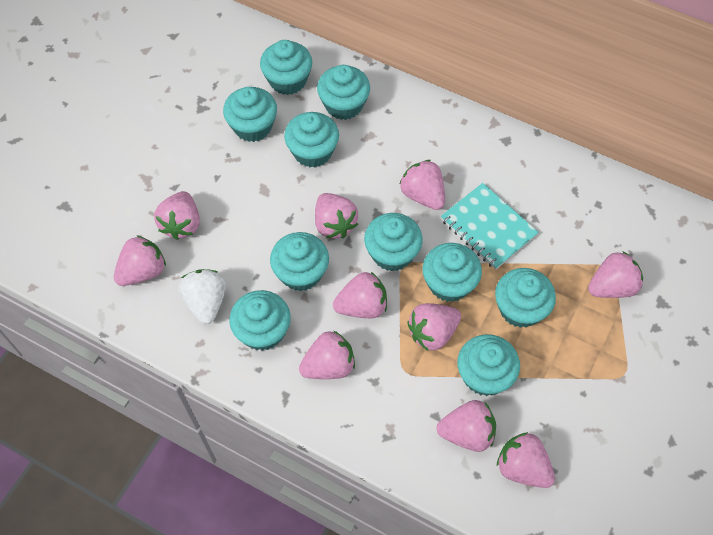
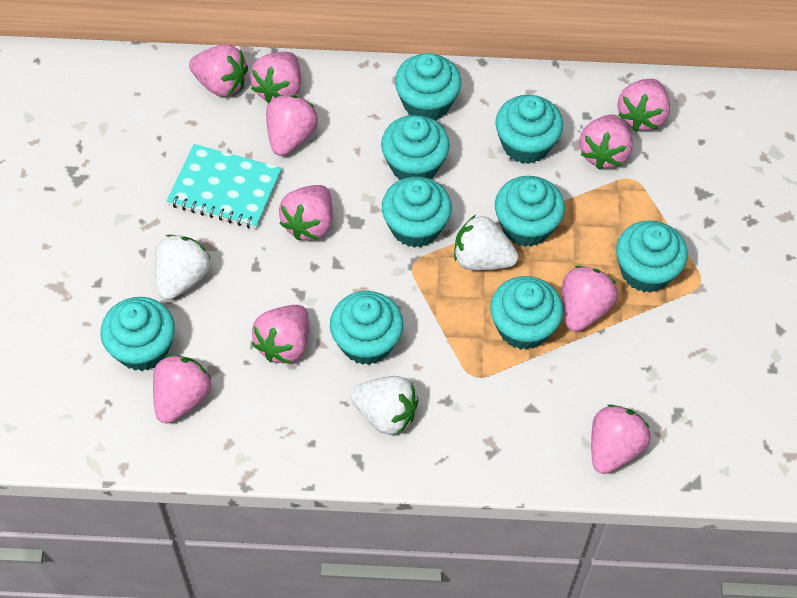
turquoise cupcake: 10 -> 9
white strawberry: 1 -> 3

